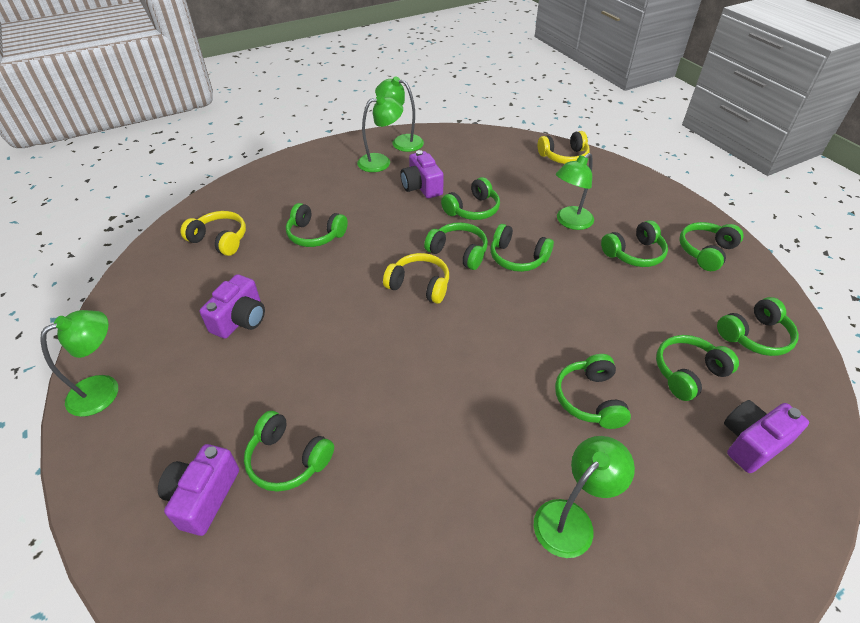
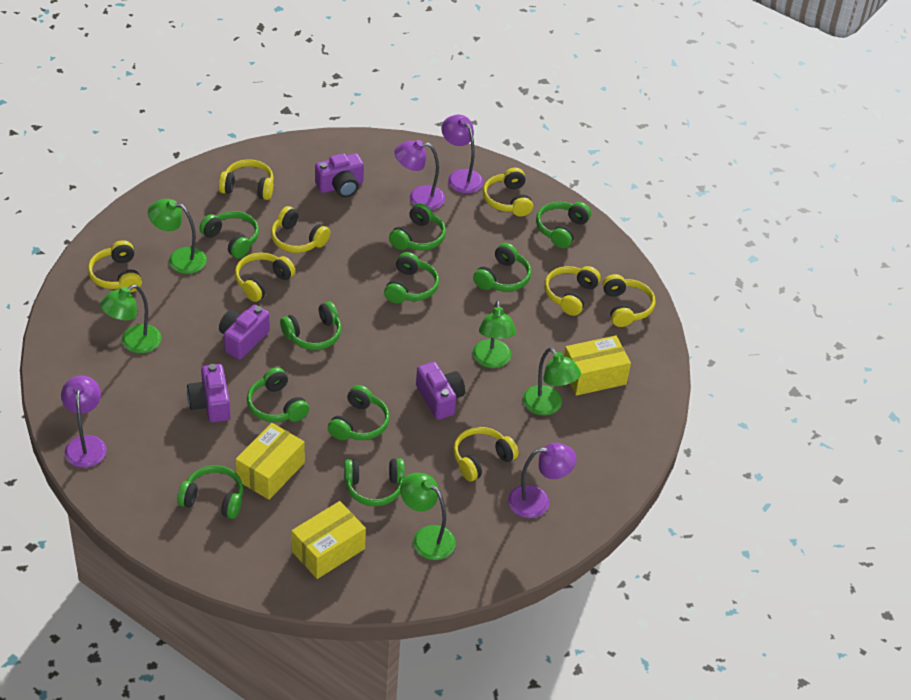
purple lamp: 0 -> 4
yellow box: 0 -> 3
yellow headphones: 3 -> 8

